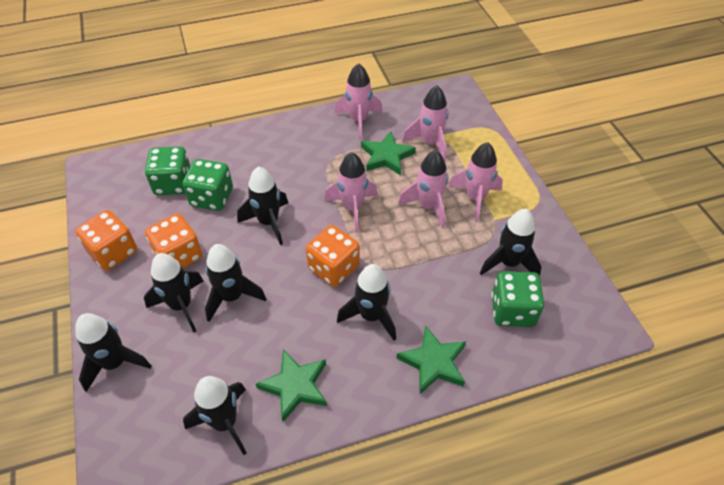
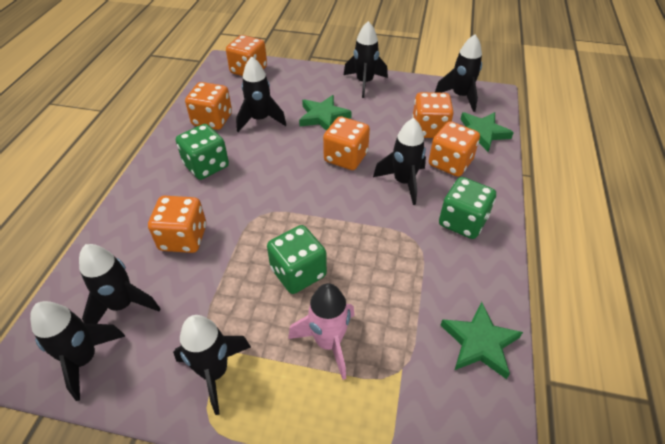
orange dice: 3 -> 6
pink rocket: 5 -> 1

